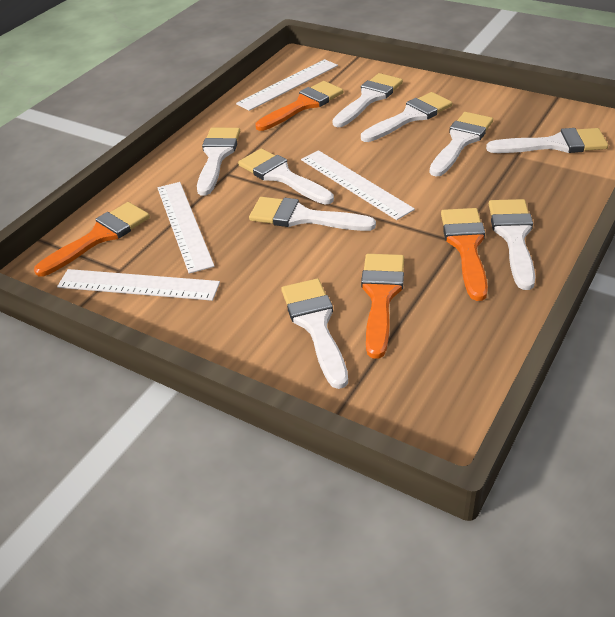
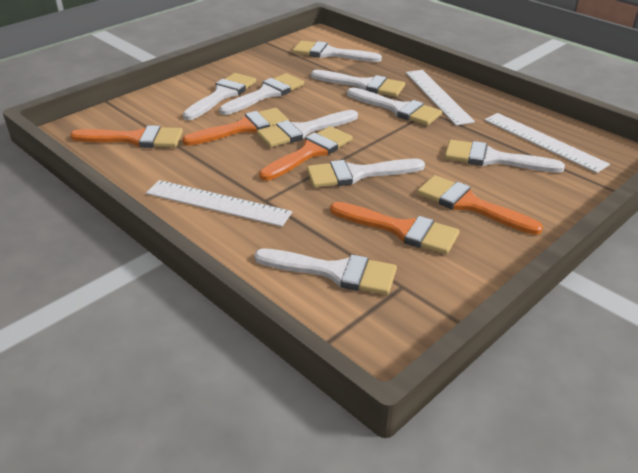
orange brush: 4 -> 5
white ruler: 4 -> 3

